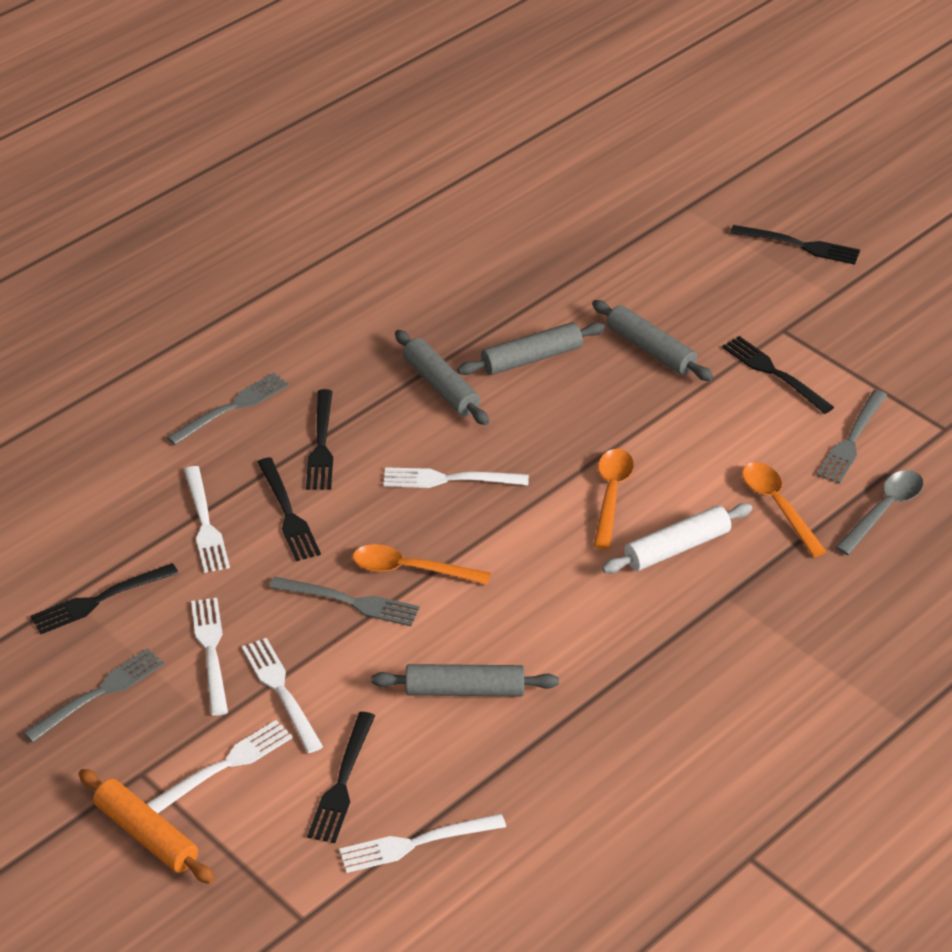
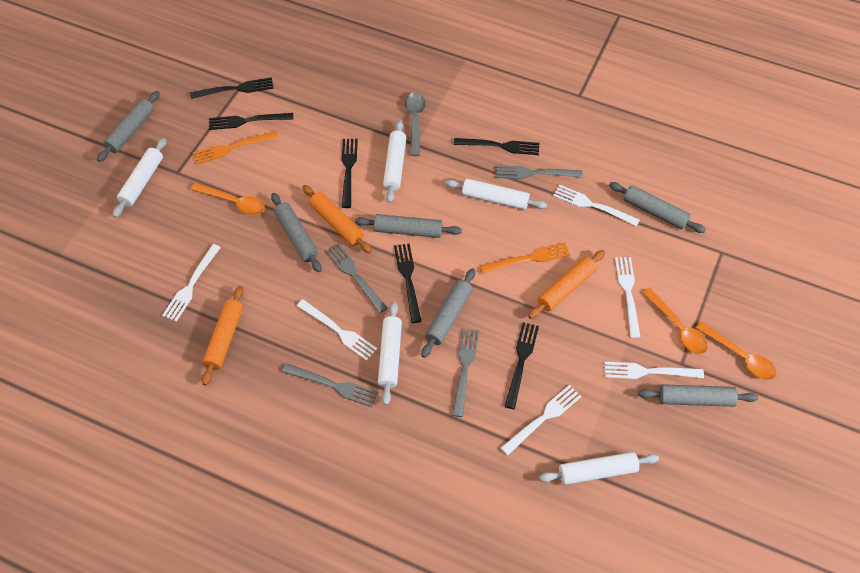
grey rolling pin: 4 -> 6
orange fork: 0 -> 2
orange rolling pin: 1 -> 3
white rolling pin: 1 -> 5

